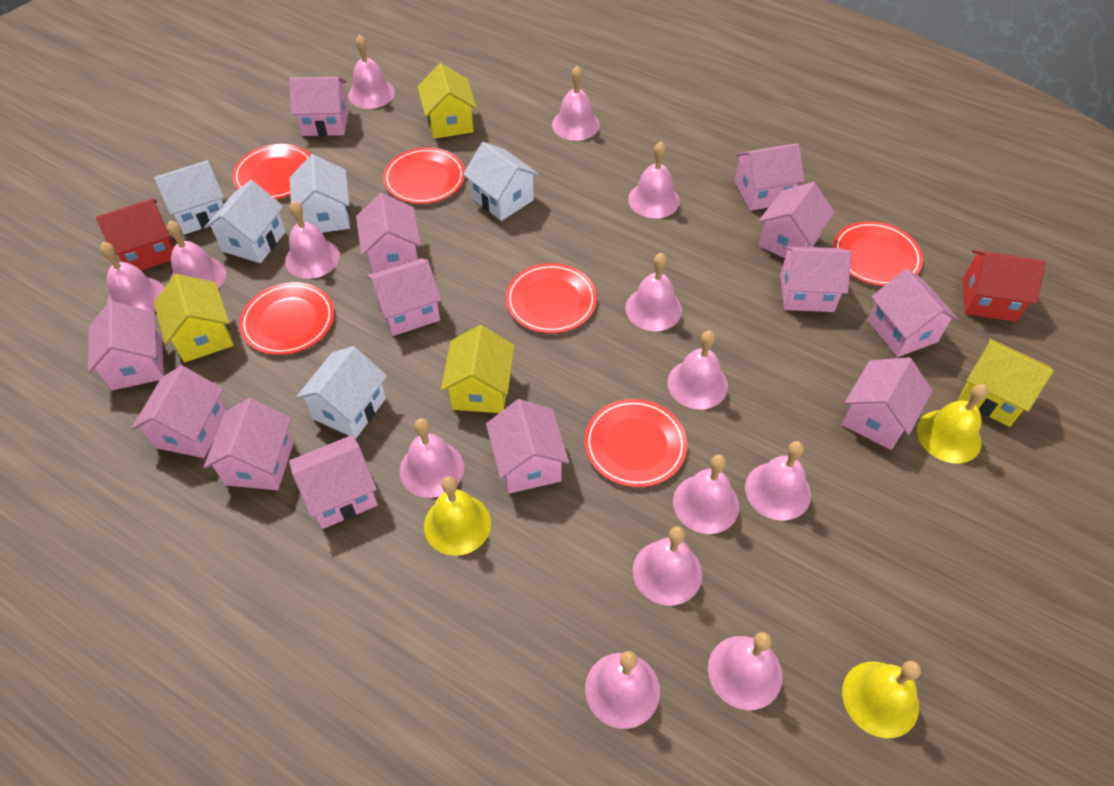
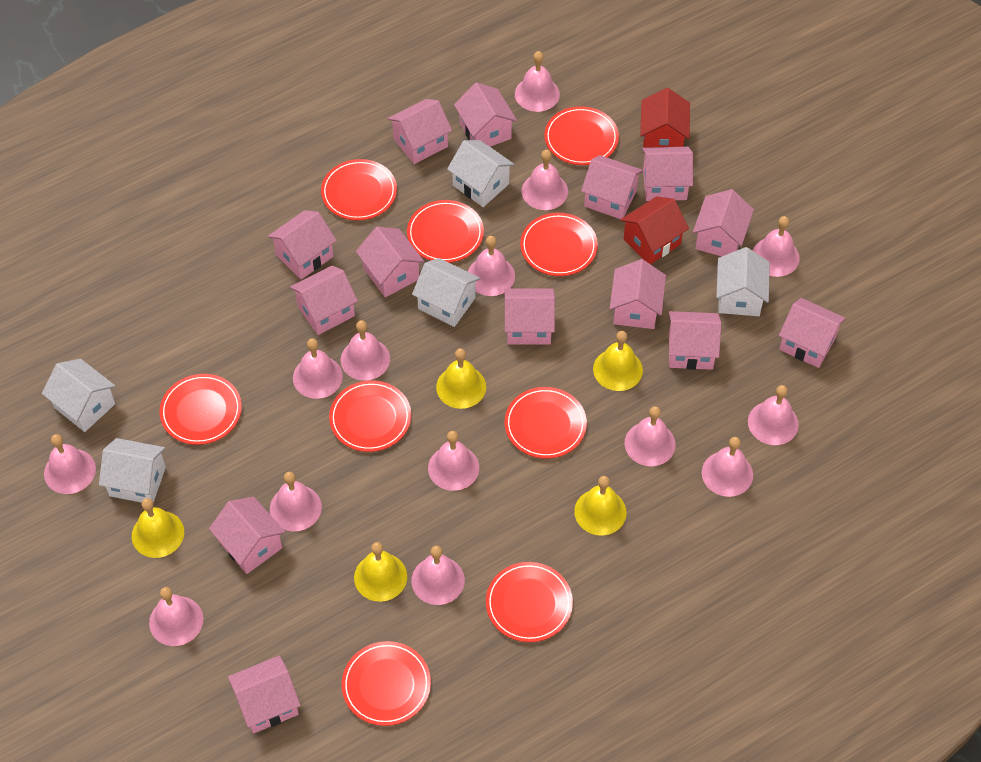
pink house: 13 -> 14
red plate: 6 -> 9
yellow bell: 3 -> 5
yellow house: 4 -> 0

